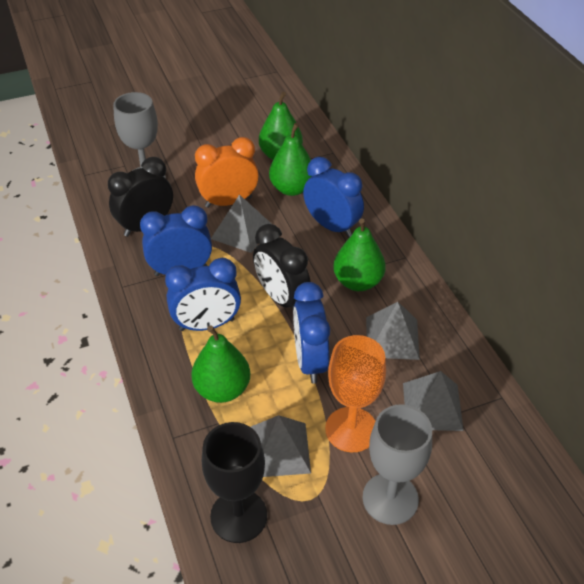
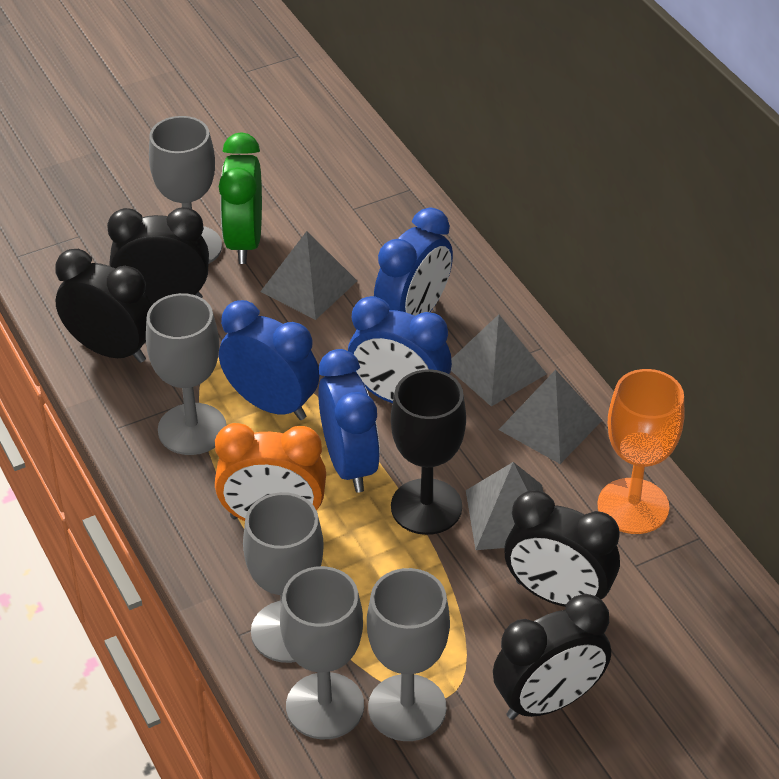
black clock: 2 -> 4
green clock: 0 -> 1
green pear: 4 -> 0
grey goblet: 2 -> 5

